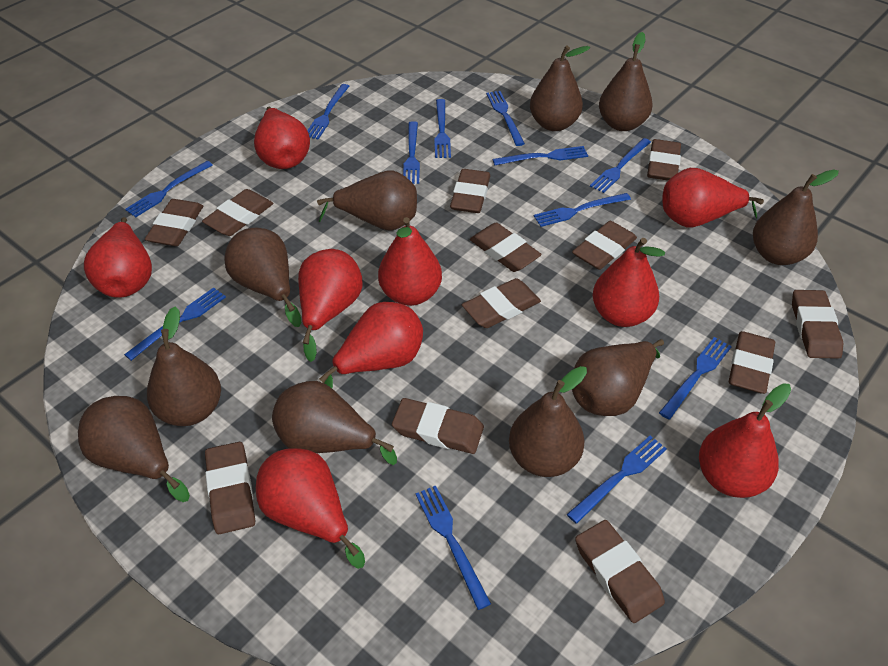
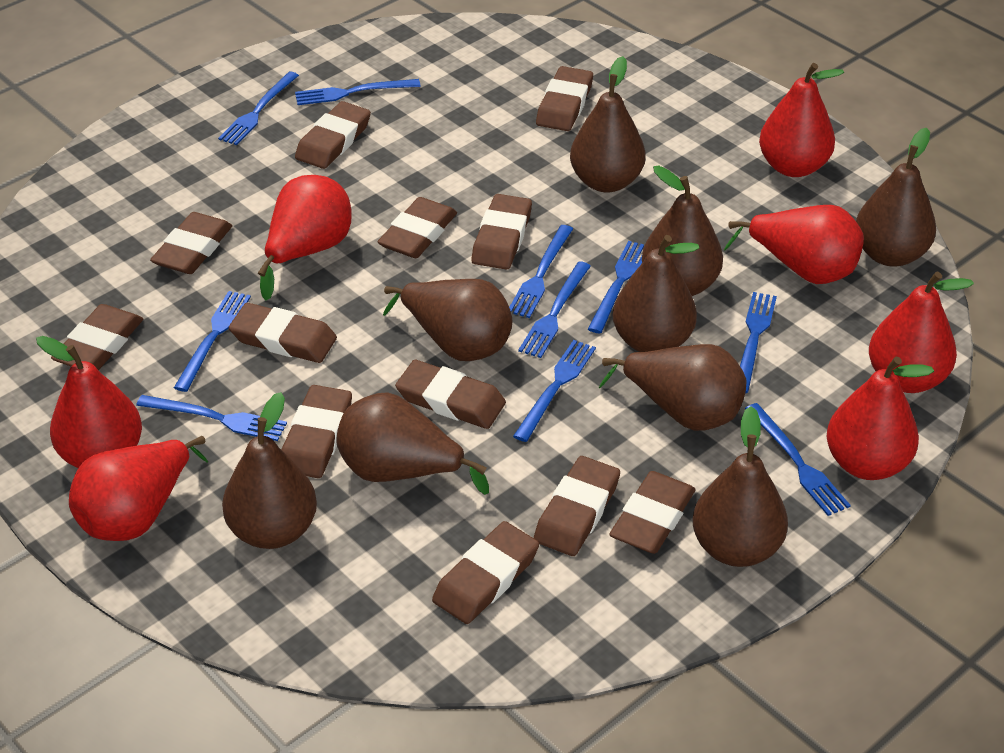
blue fork: 12 -> 10
brown pear: 10 -> 9
red pear: 9 -> 7

